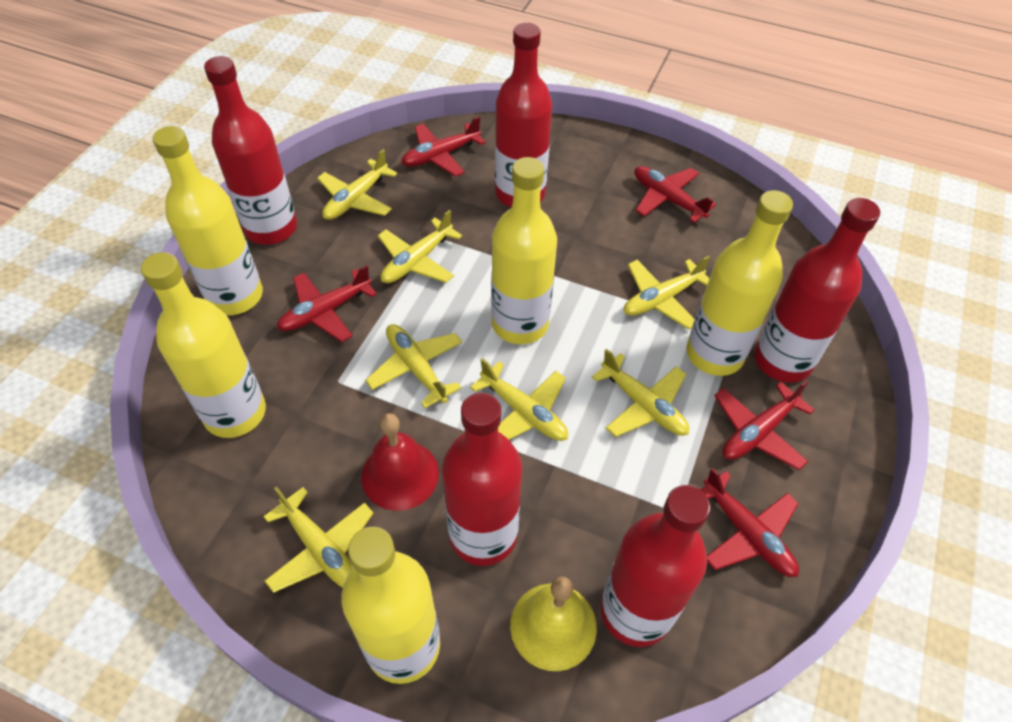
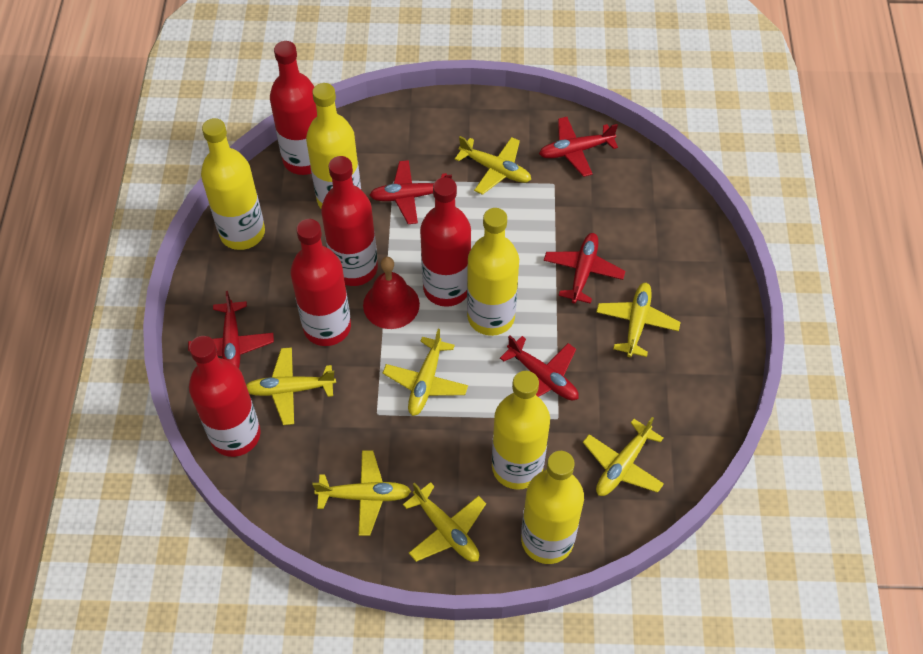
yellow bell: 1 -> 0

